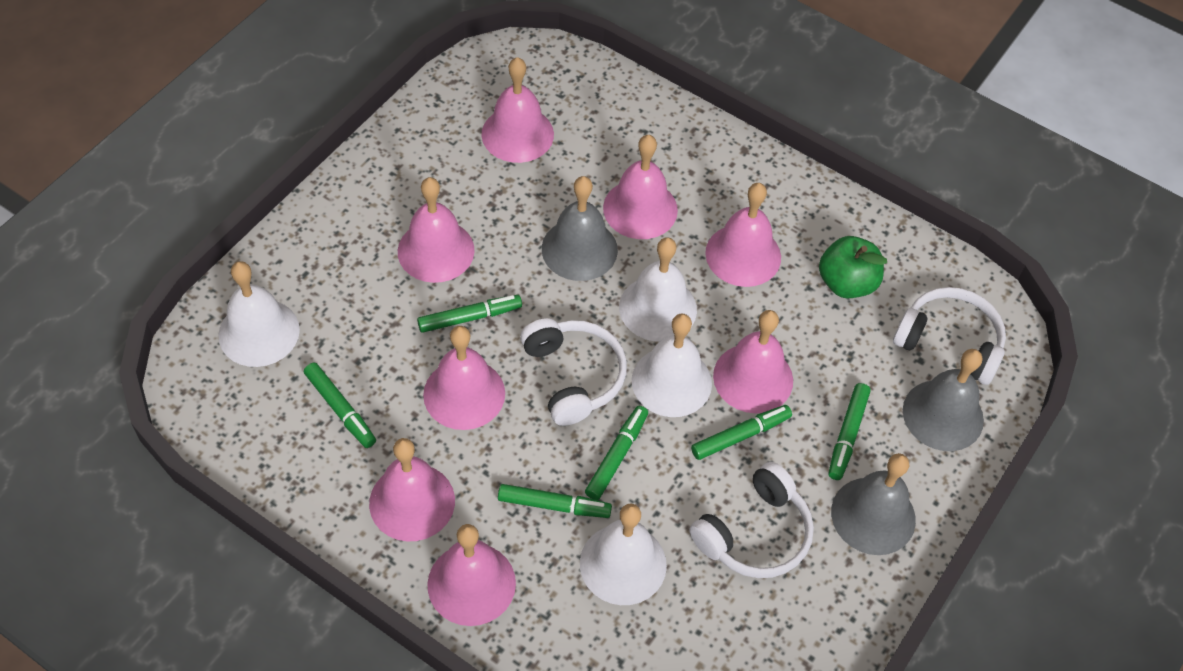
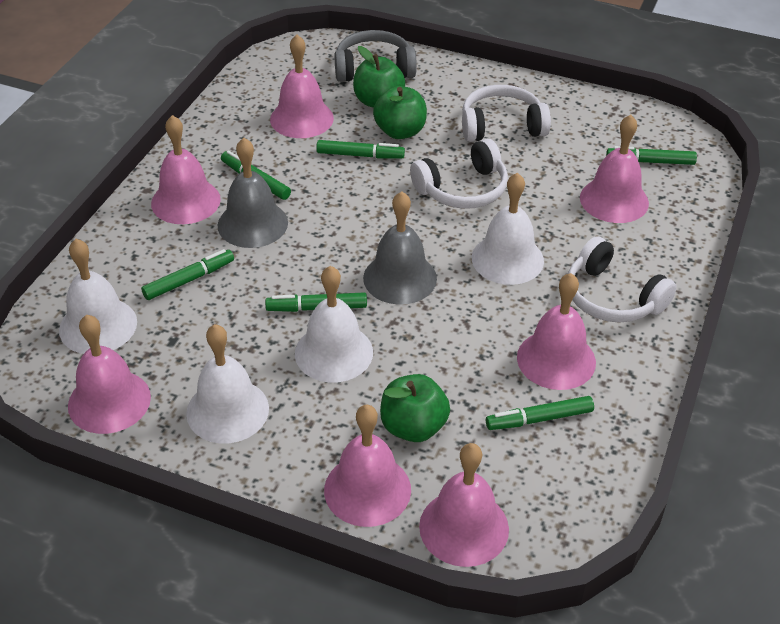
green apple: 1 -> 3
grey bell: 3 -> 2
grey headphones: 0 -> 1
pink bell: 8 -> 7

